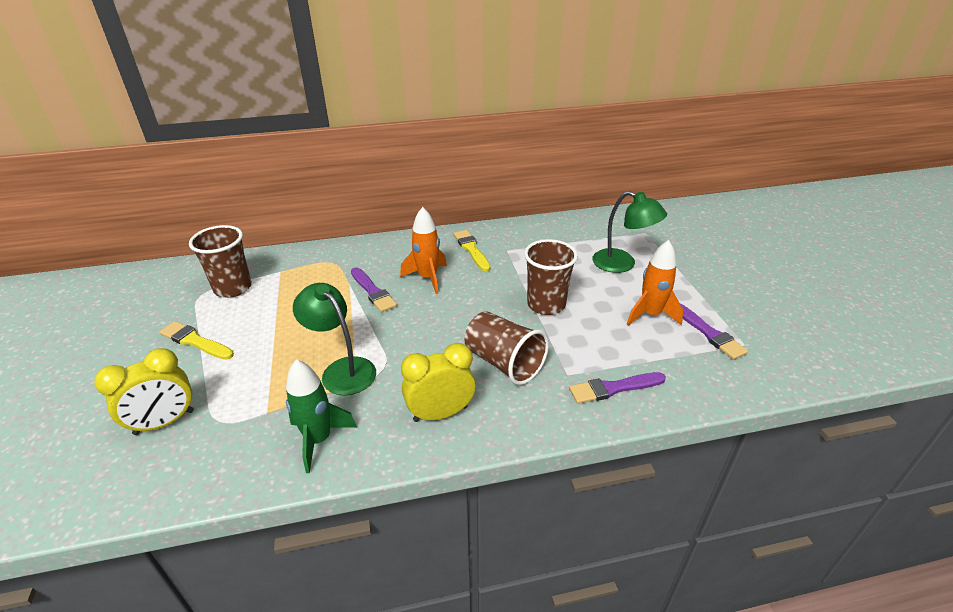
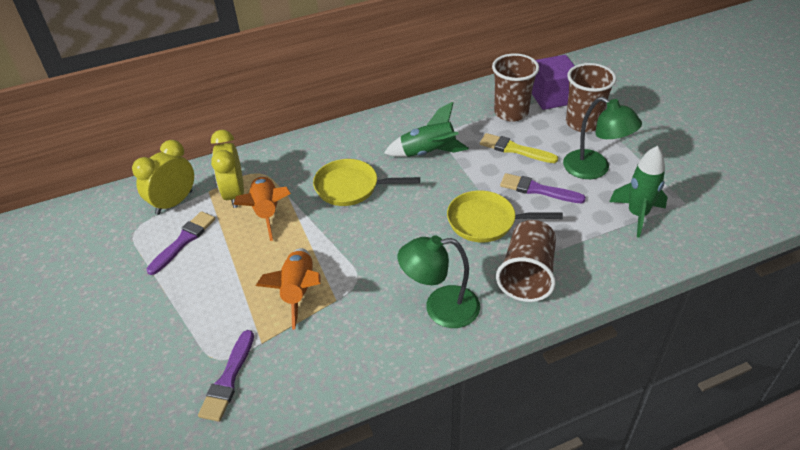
green rocket: 1 -> 2
purple cube: 0 -> 1
yellow brush: 2 -> 1
yellow pan: 0 -> 2

